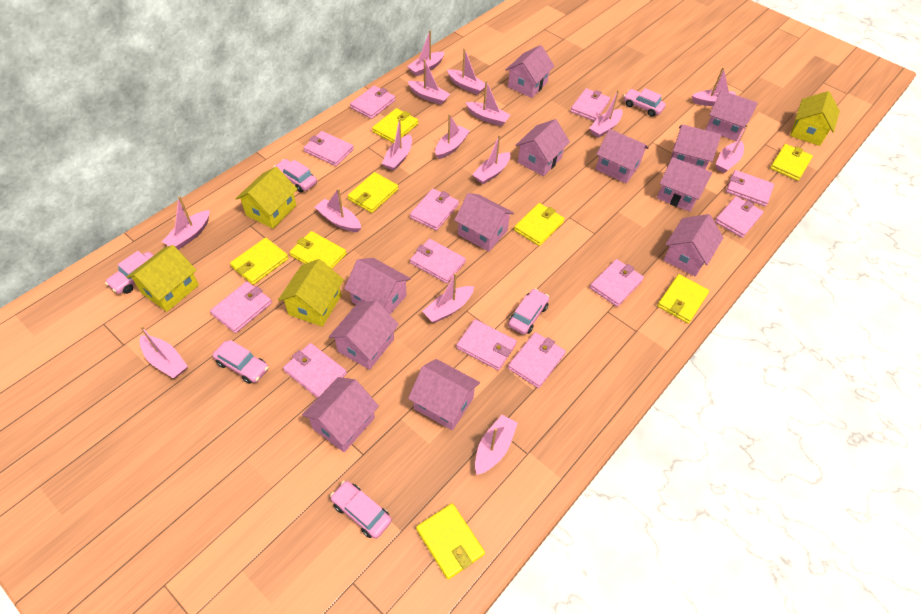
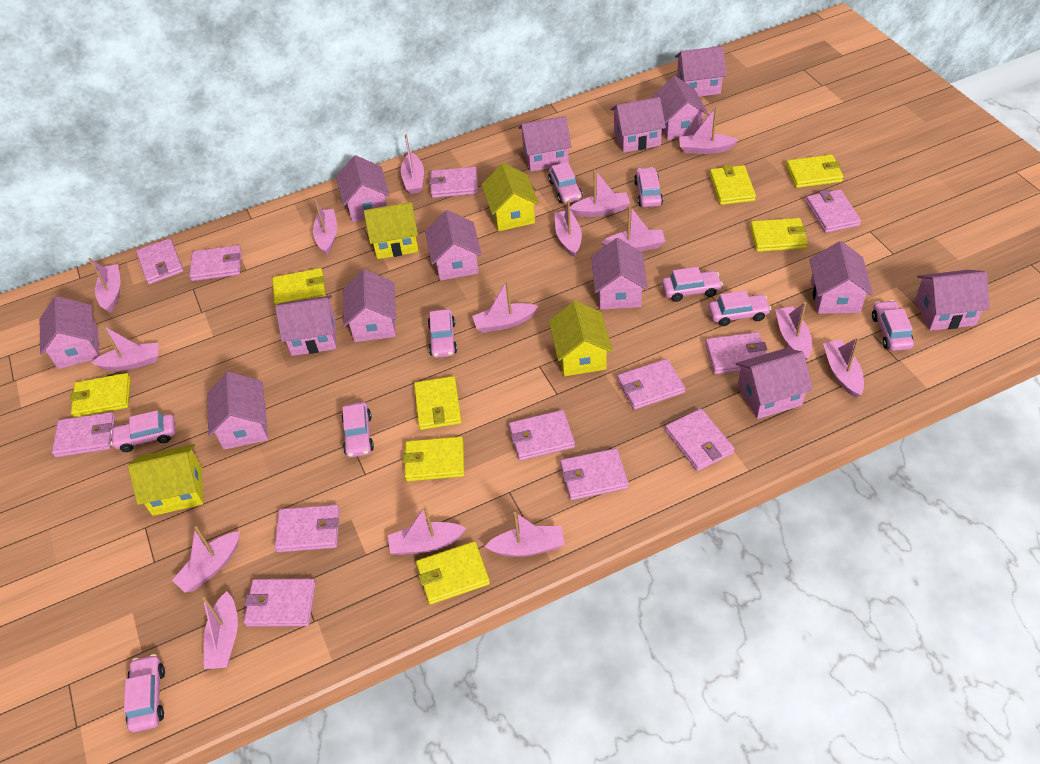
pink car: 6 -> 9
pink house: 12 -> 14

